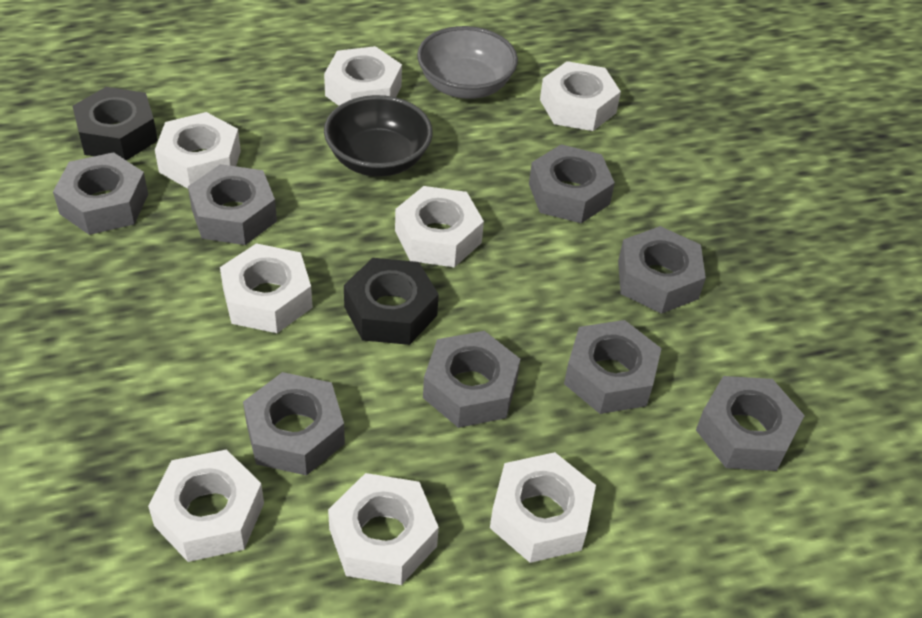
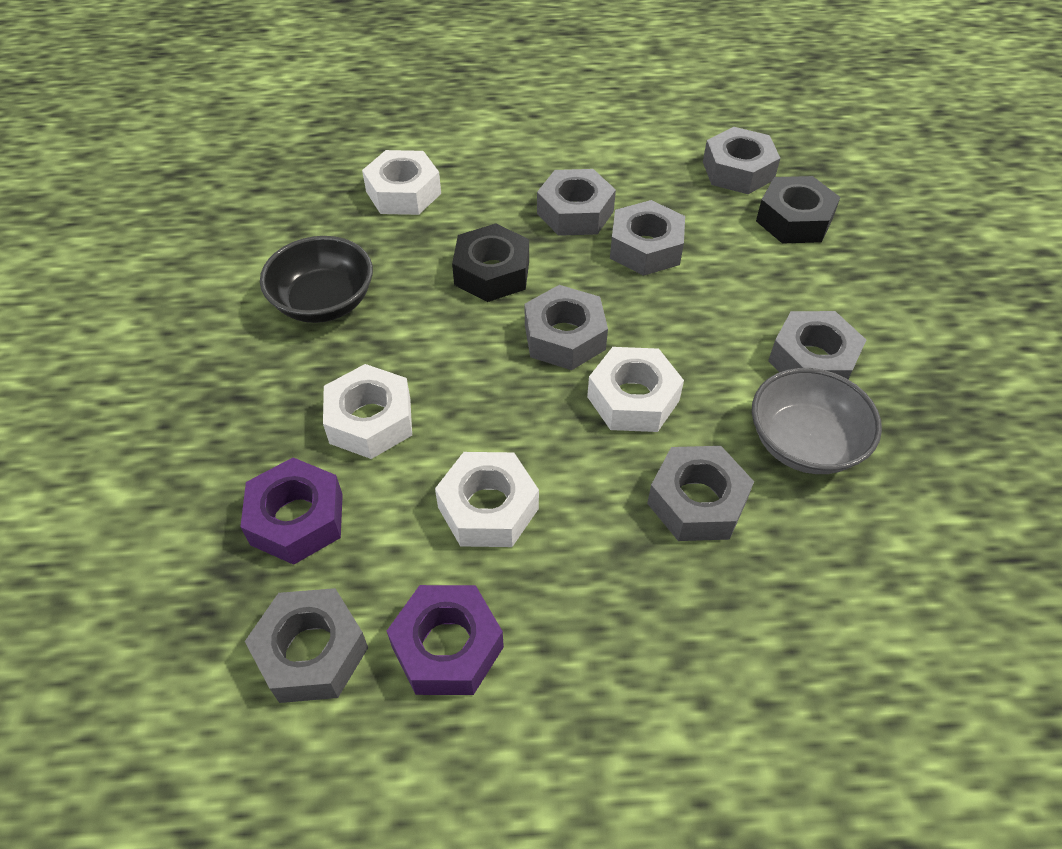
grey nut: 8 -> 7
purple nut: 0 -> 2
white nut: 8 -> 4

